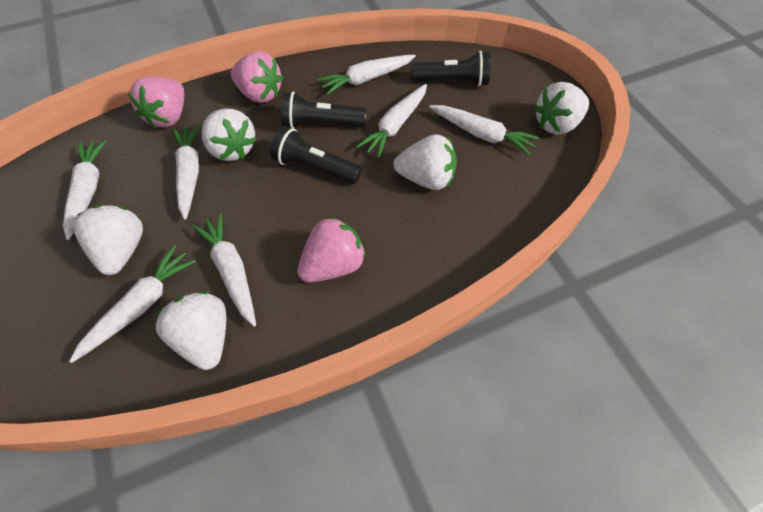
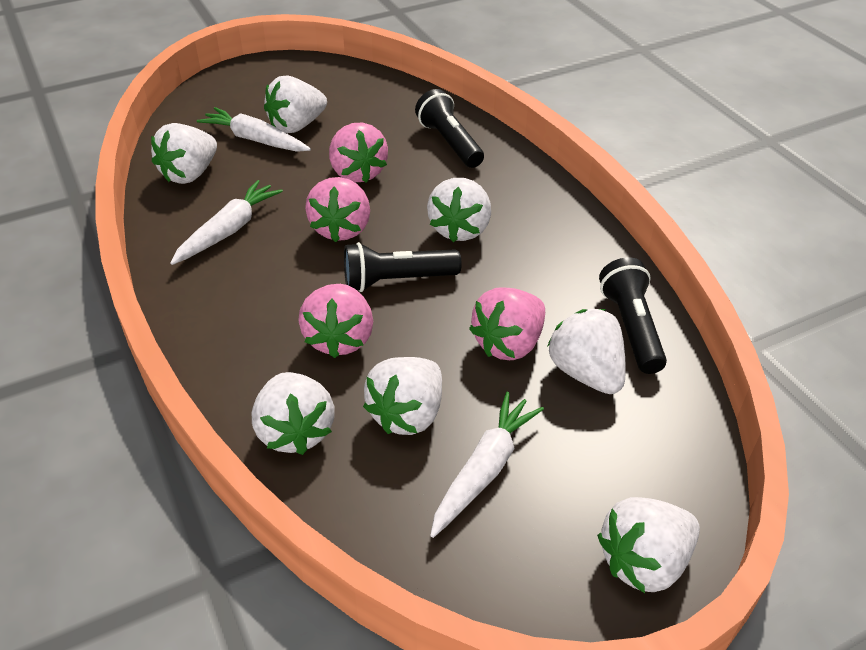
pink strawberry: 3 -> 4
white carrot: 7 -> 3
white strawberry: 5 -> 7

